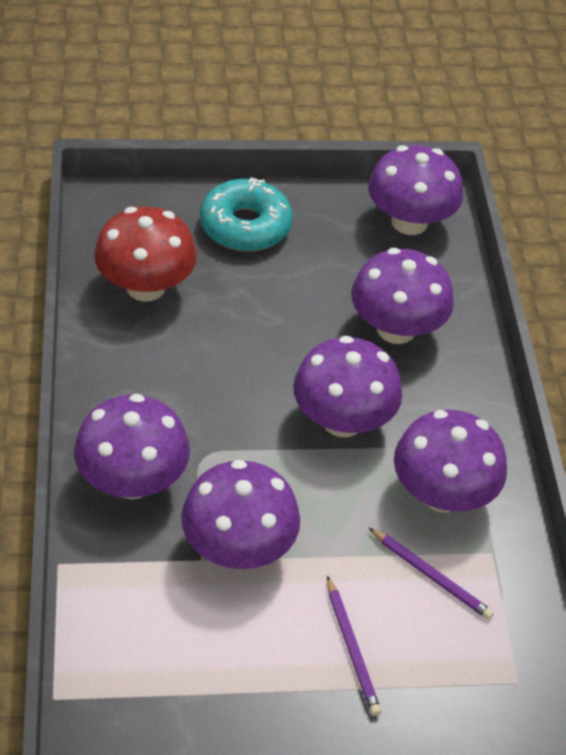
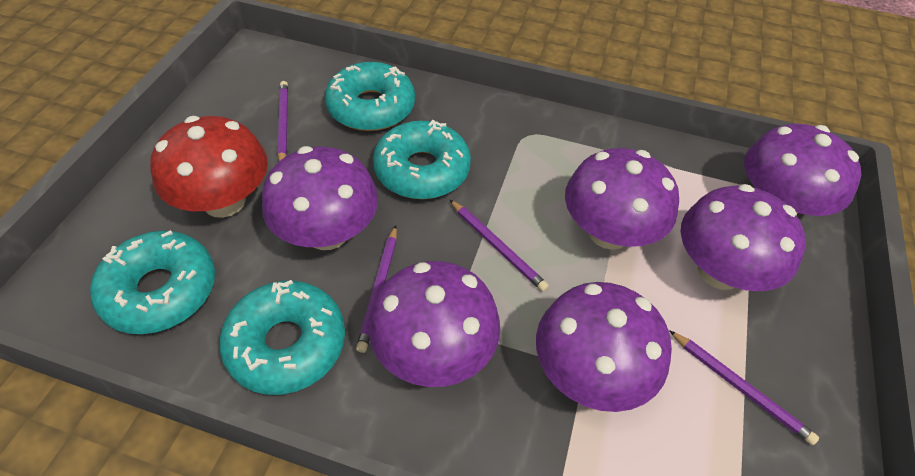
purple pencil: 2 -> 4
turquoise donut: 1 -> 4

